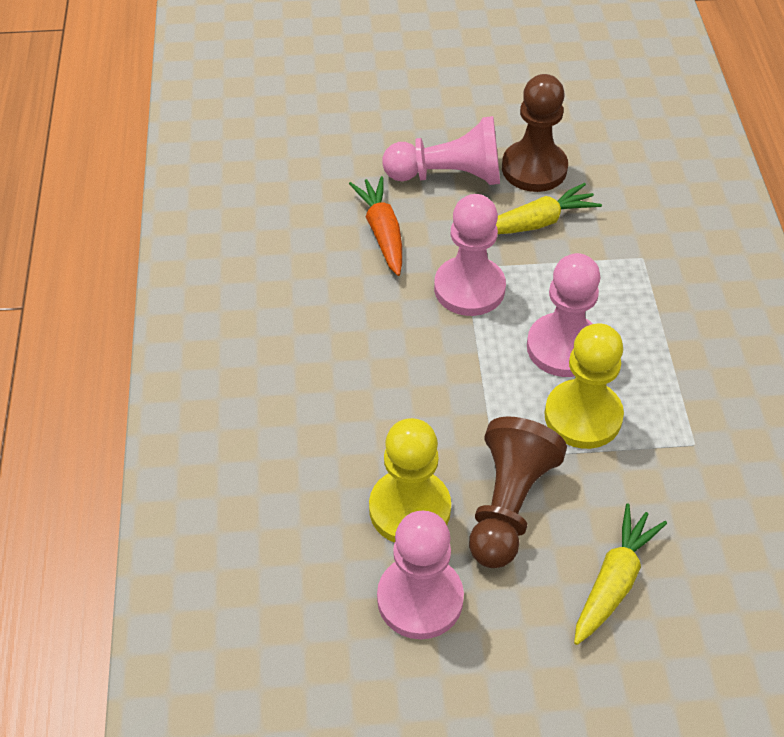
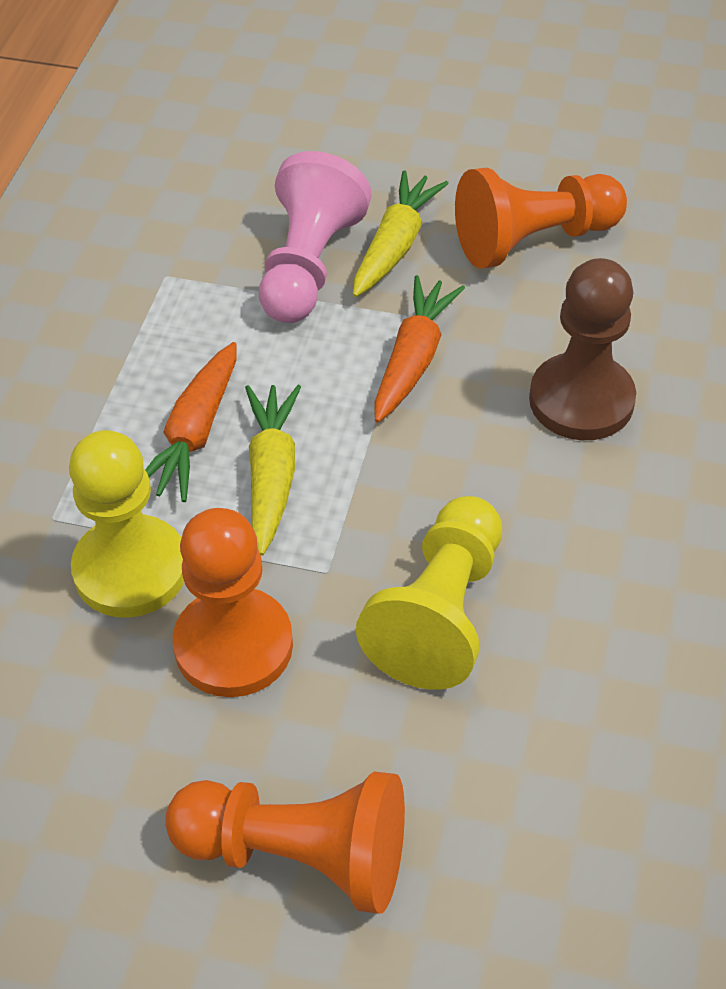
brown pawn: 2 -> 1
orange carrot: 1 -> 2
orange pawn: 0 -> 3
pink pawn: 4 -> 1

